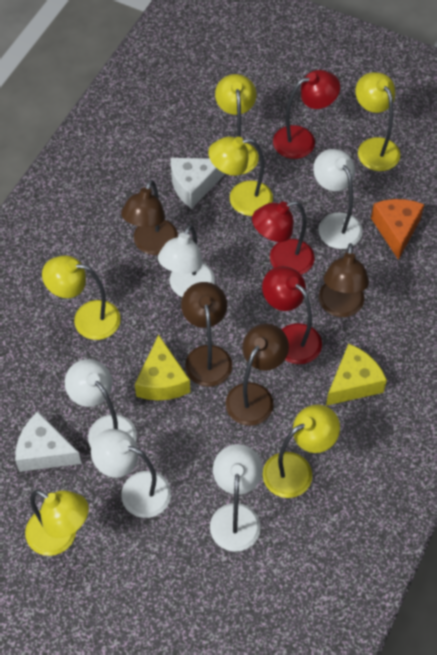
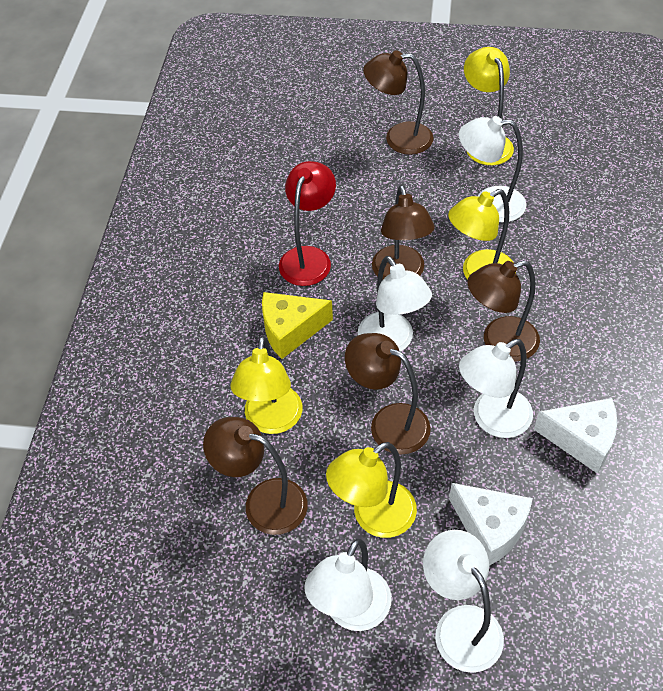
brown lamp: 4 -> 5
orange cheese: 1 -> 0
red lamp: 3 -> 1
yellow cheese: 2 -> 1
yellow lamp: 6 -> 4

